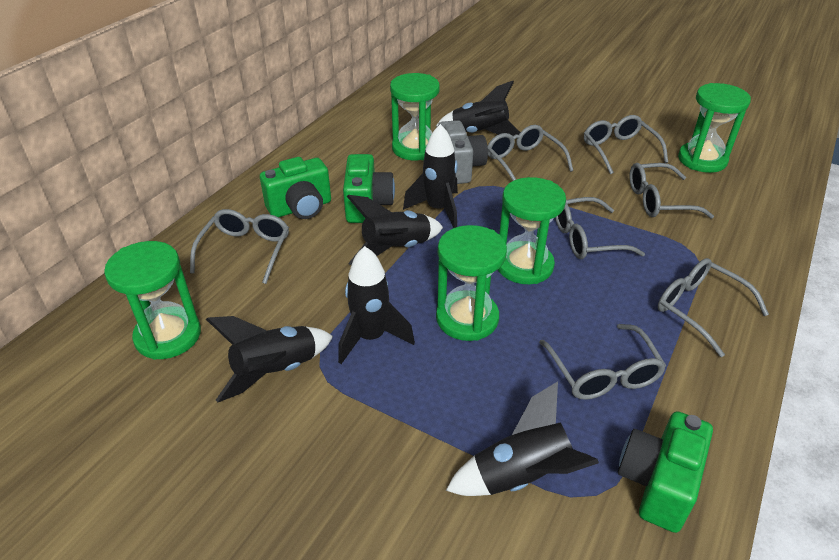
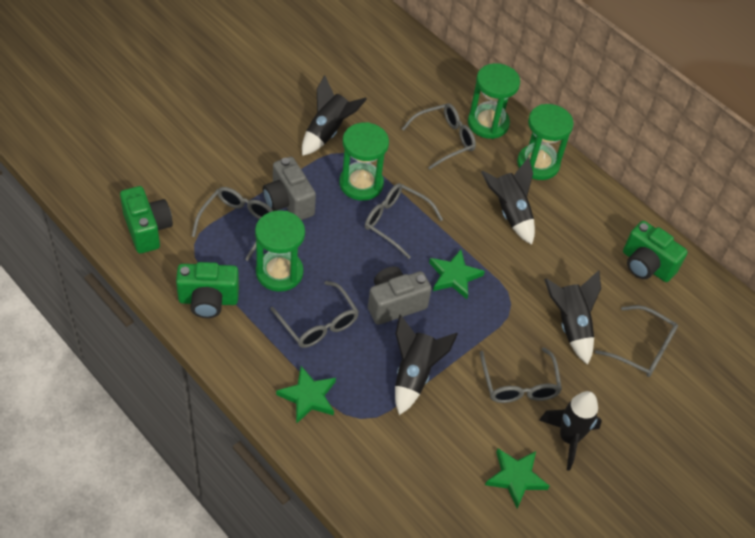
black rocket: 6 -> 5
green hourglass: 5 -> 4
green star: 0 -> 3
grey camera: 1 -> 2
grey glasses: 7 -> 6

